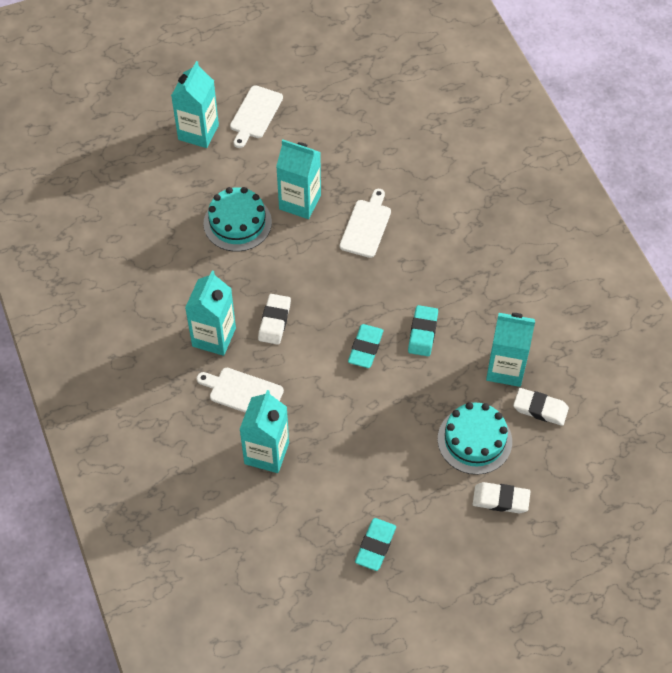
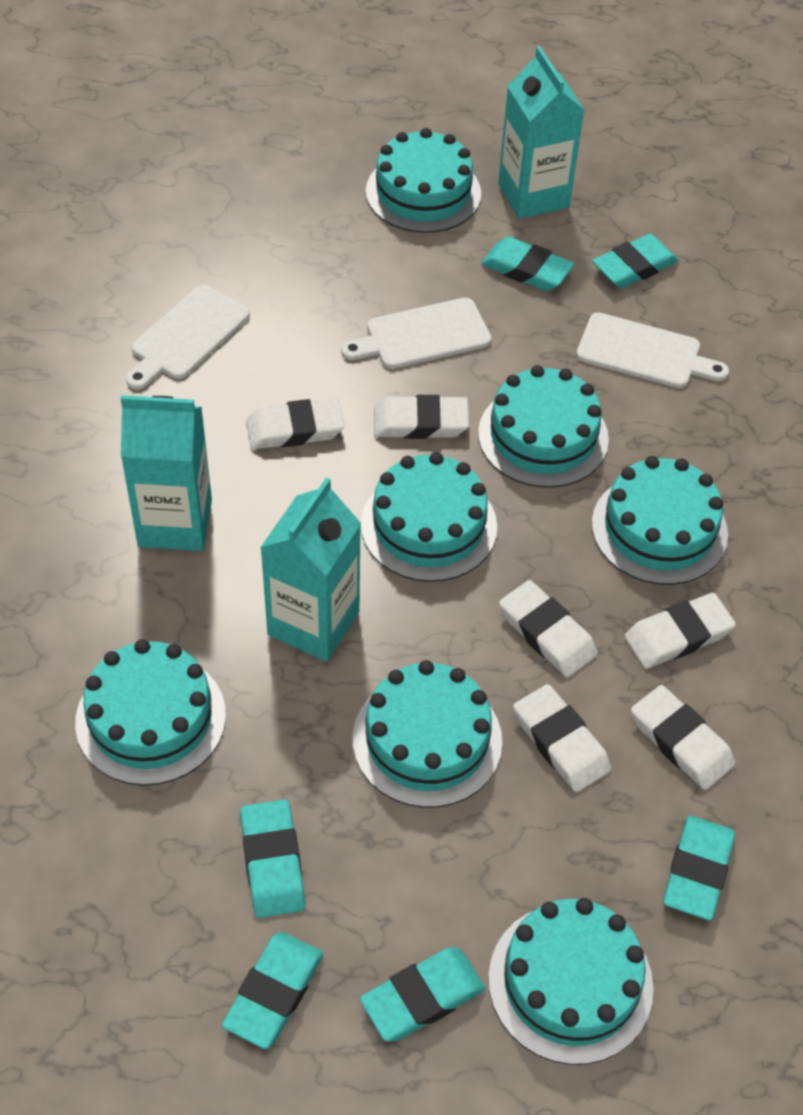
turquoise cake: 2 -> 7
turquoise carton: 5 -> 3
turquoise eraser: 3 -> 6
white eraser: 3 -> 6

